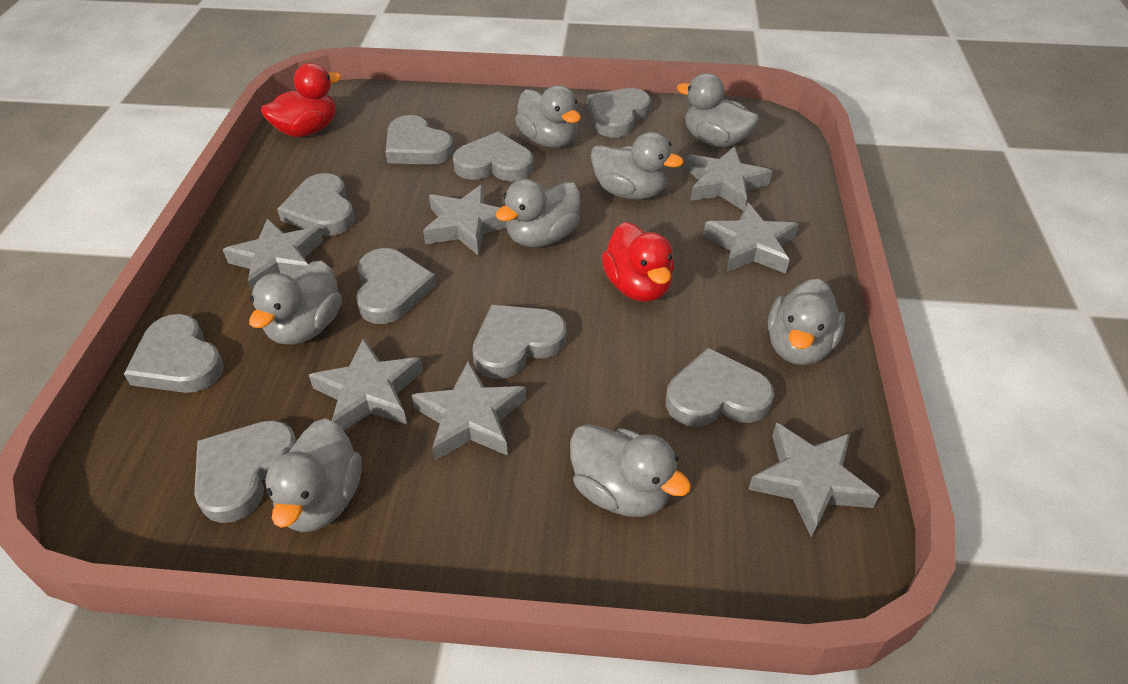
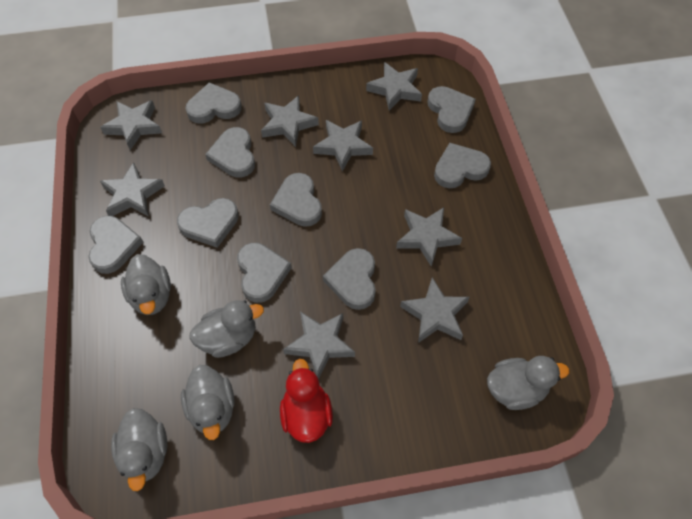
grey duck: 8 -> 5
grey star: 7 -> 8
red duck: 2 -> 1

